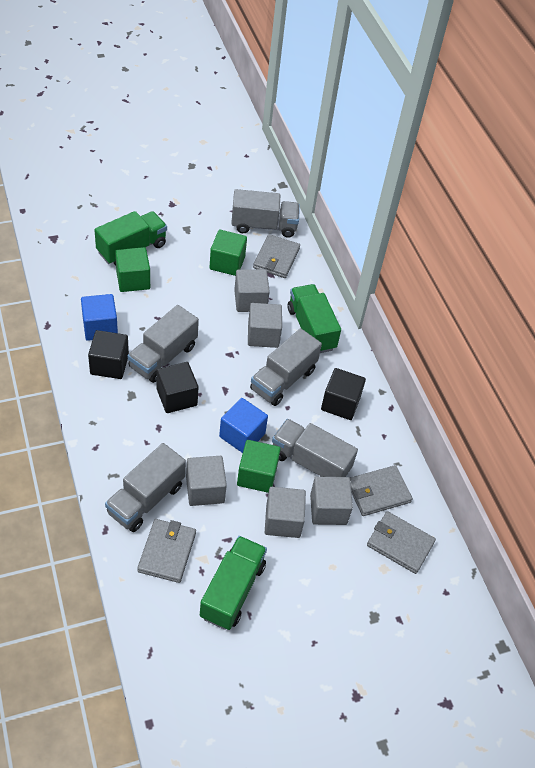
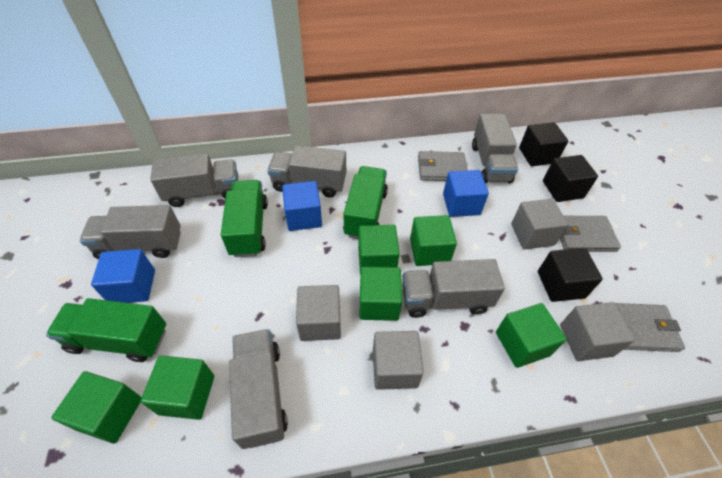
blue cube: 2 -> 3
green cube: 3 -> 6
grey cube: 5 -> 4
grey truck: 5 -> 6
grey wallet: 4 -> 3

